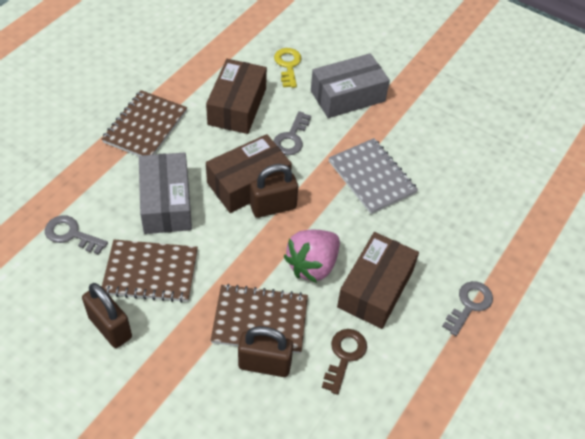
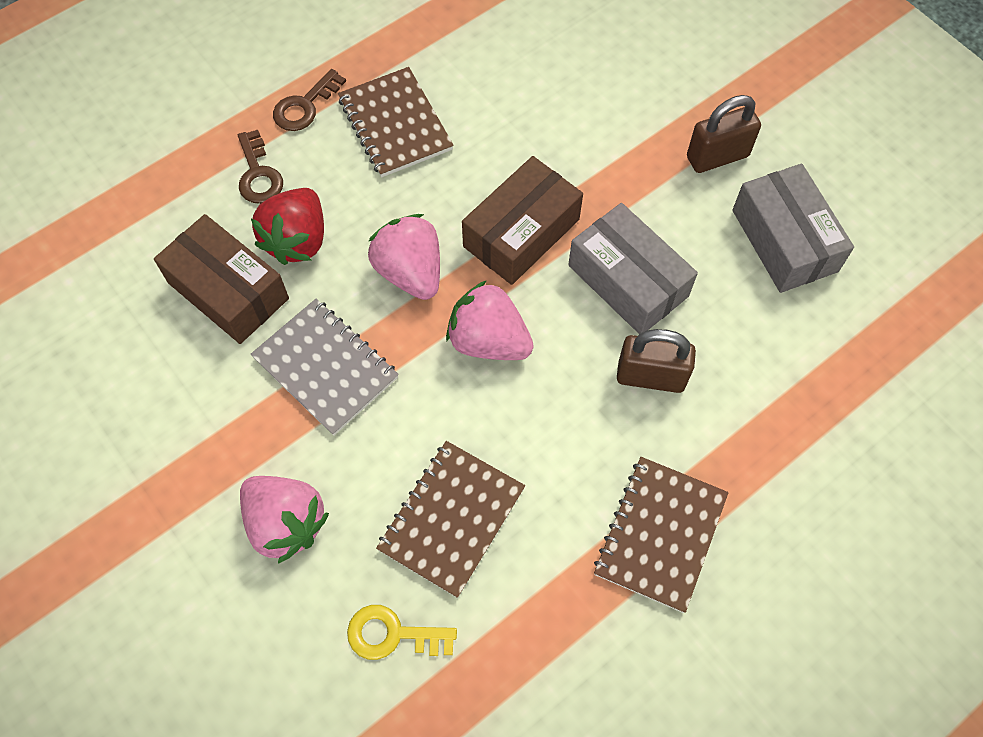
brown box: 3 -> 2
brown key: 1 -> 2
brown padlock: 3 -> 2
grey key: 3 -> 0
pink strawberry: 1 -> 3
red strawberry: 0 -> 1

